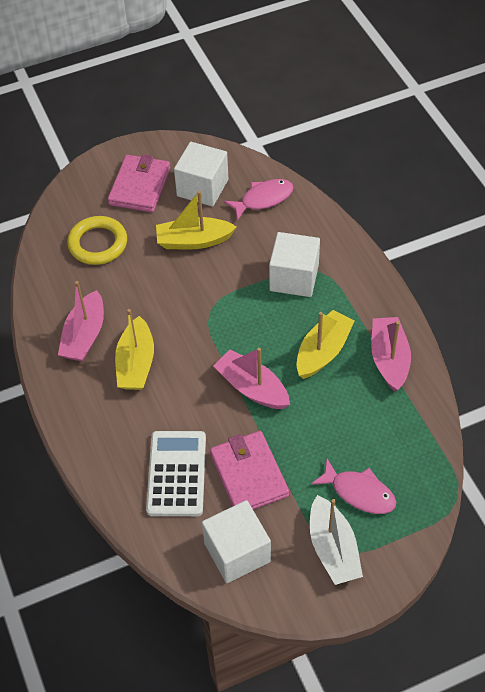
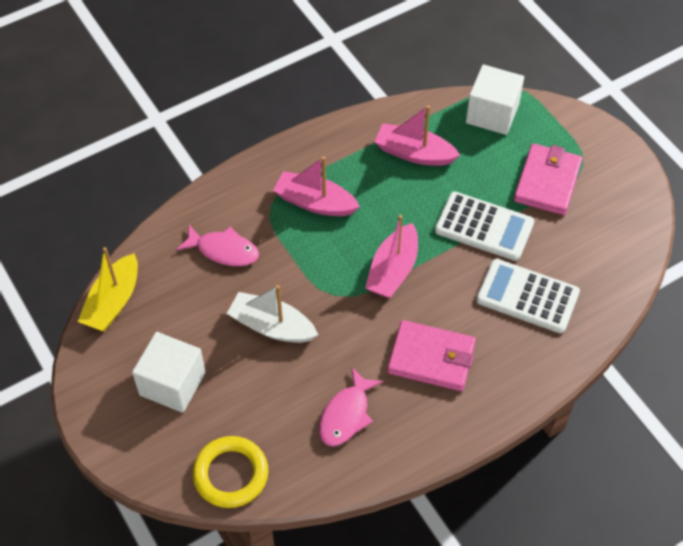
white calculator: 1 -> 2
white cube: 3 -> 2
yellow boat: 3 -> 1

